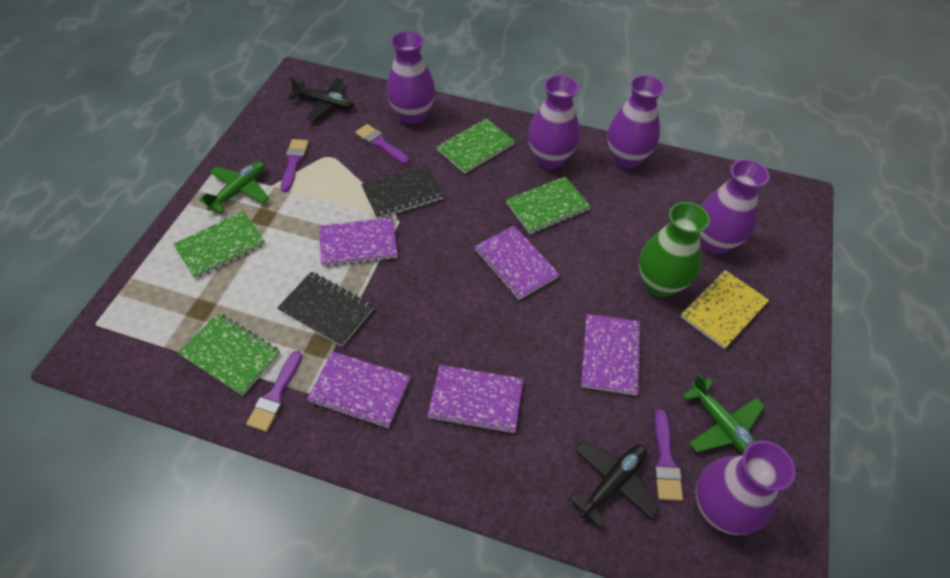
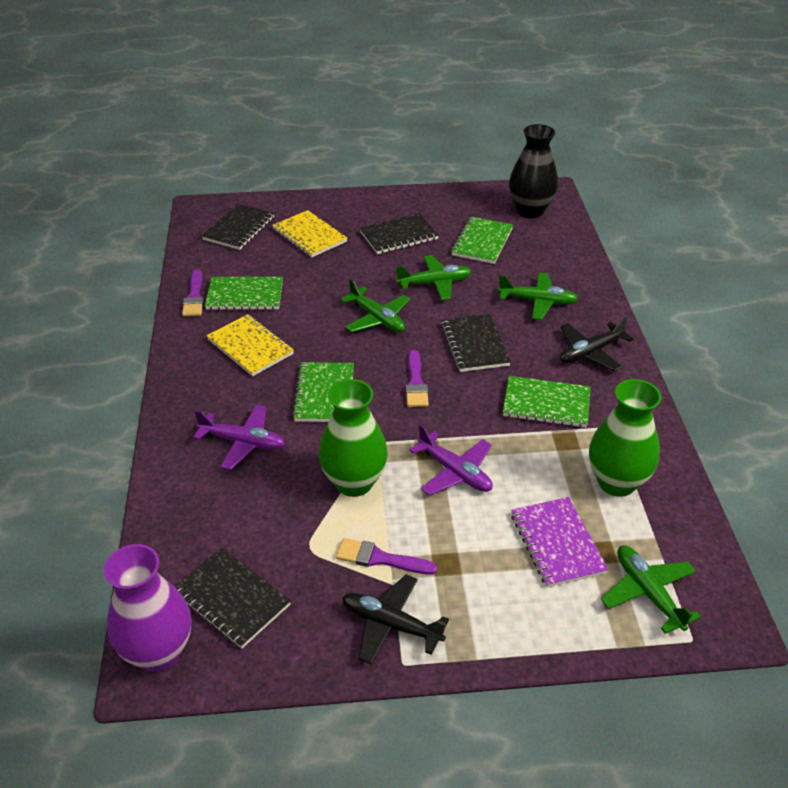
black notebook: 2 -> 4
black vase: 0 -> 1
green plane: 2 -> 4
green vase: 1 -> 2
purple brush: 4 -> 3
purple notebook: 5 -> 1
purple plane: 0 -> 2
purple vase: 5 -> 1
yellow notebook: 1 -> 2

